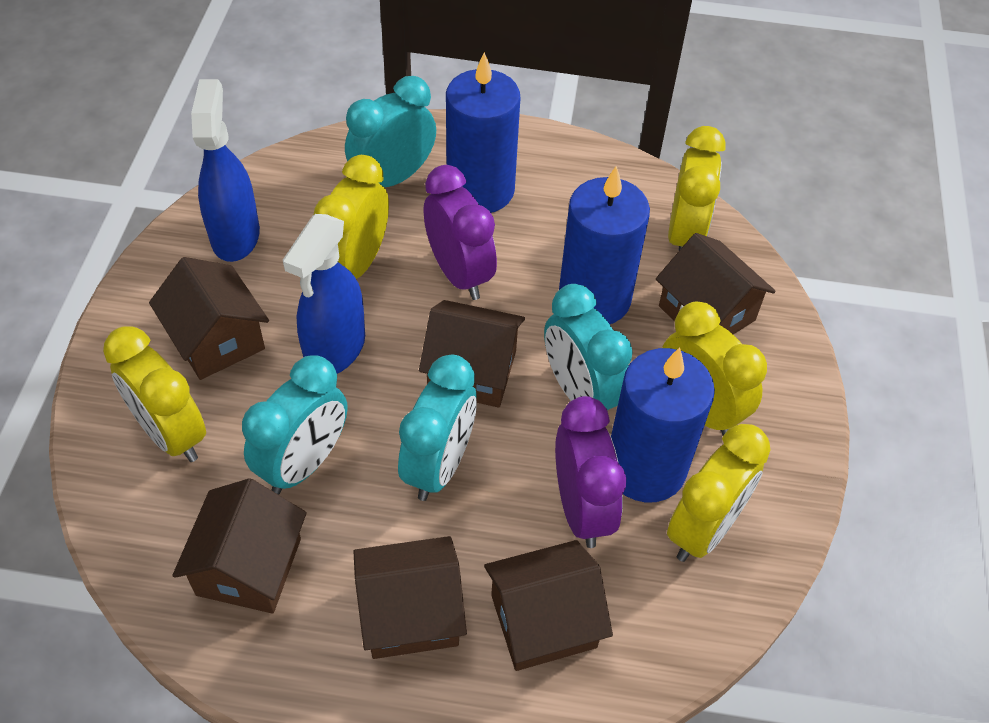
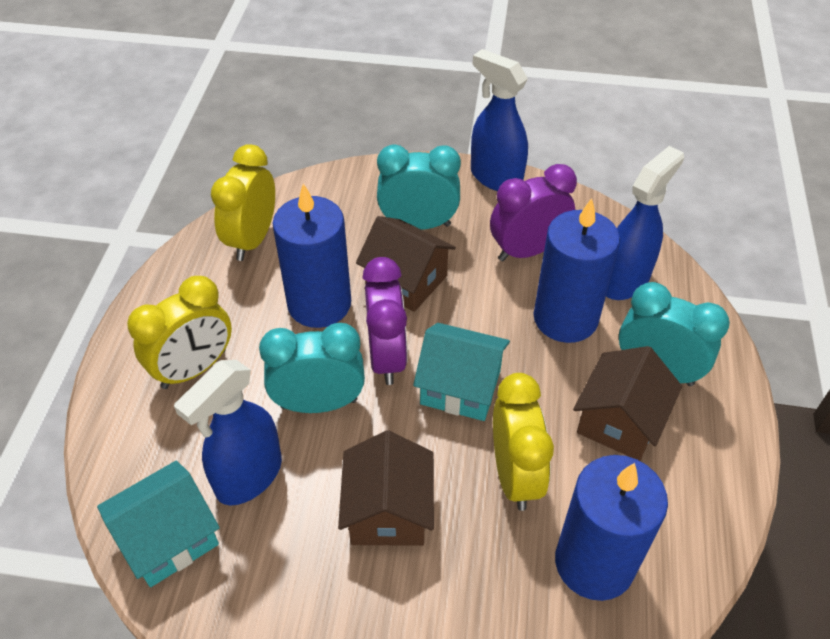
blue spray bottle: 2 -> 3
brown house: 6 -> 3
turquoise clock: 4 -> 3
turquoise house: 0 -> 2
yellow clock: 5 -> 3

